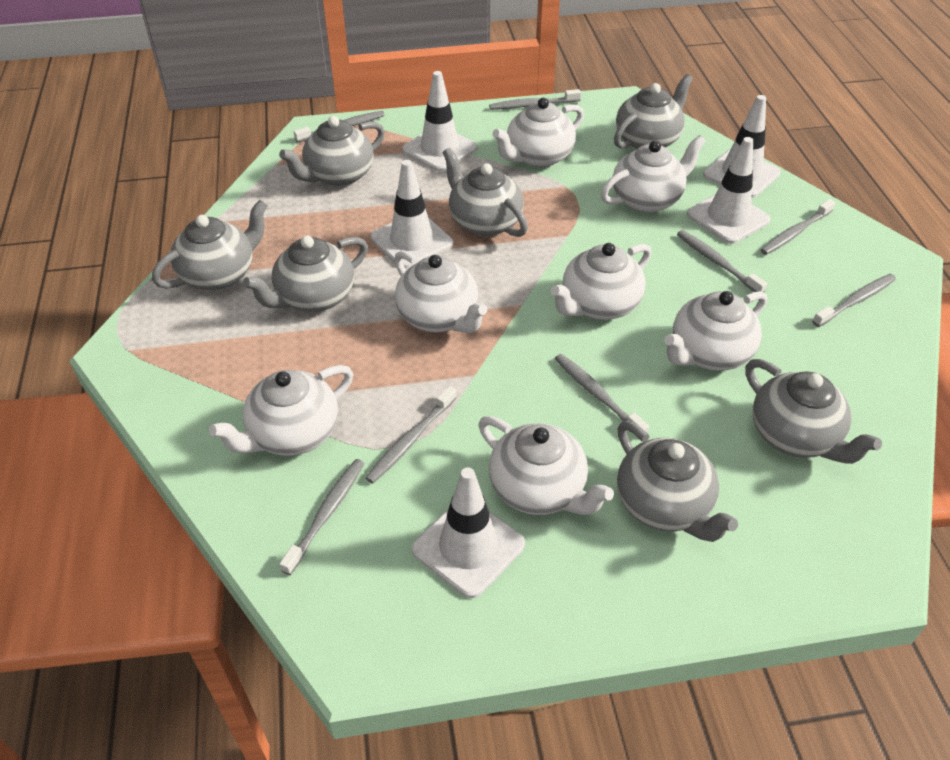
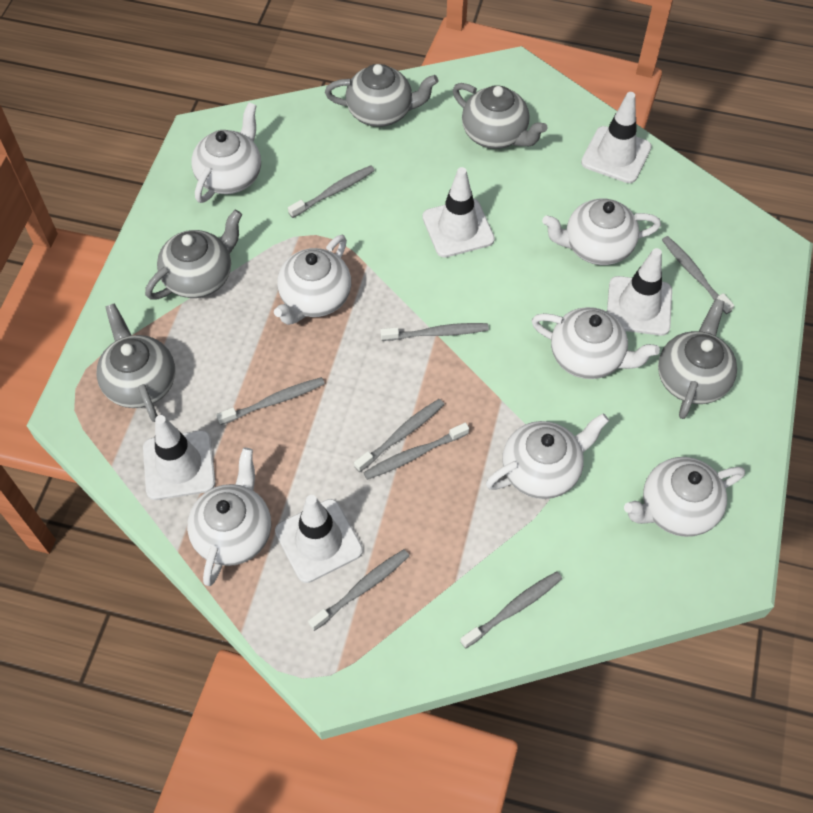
grey teapot: 7 -> 5

